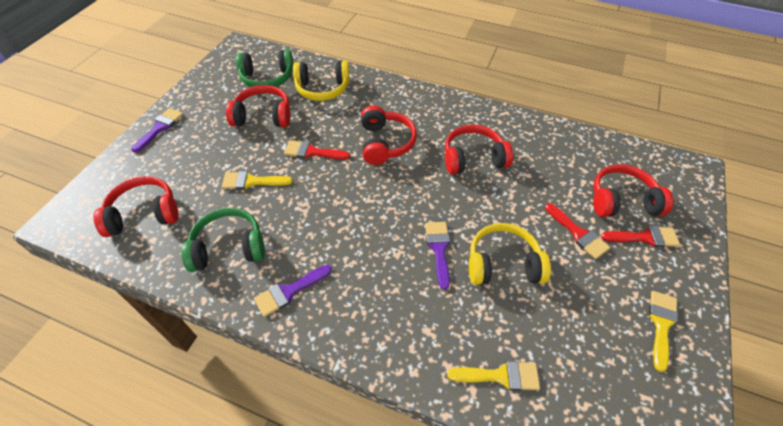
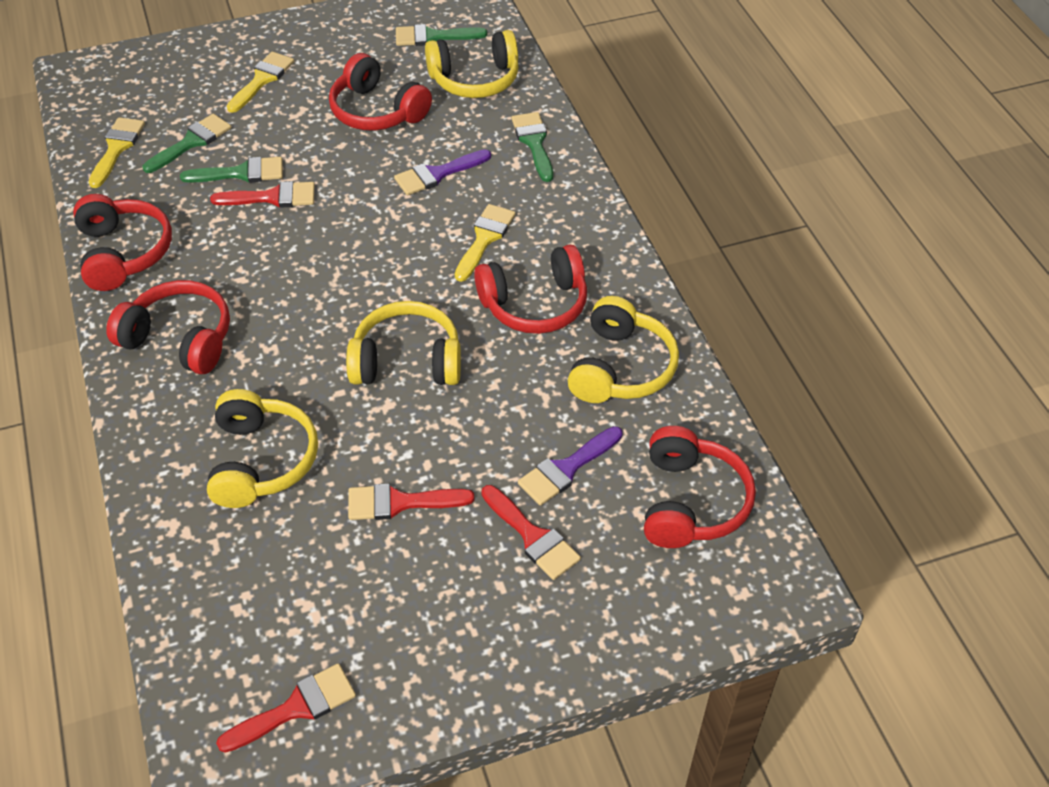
green brush: 0 -> 4
green headphones: 2 -> 0
purple brush: 3 -> 2
red brush: 3 -> 4
yellow headphones: 2 -> 4

